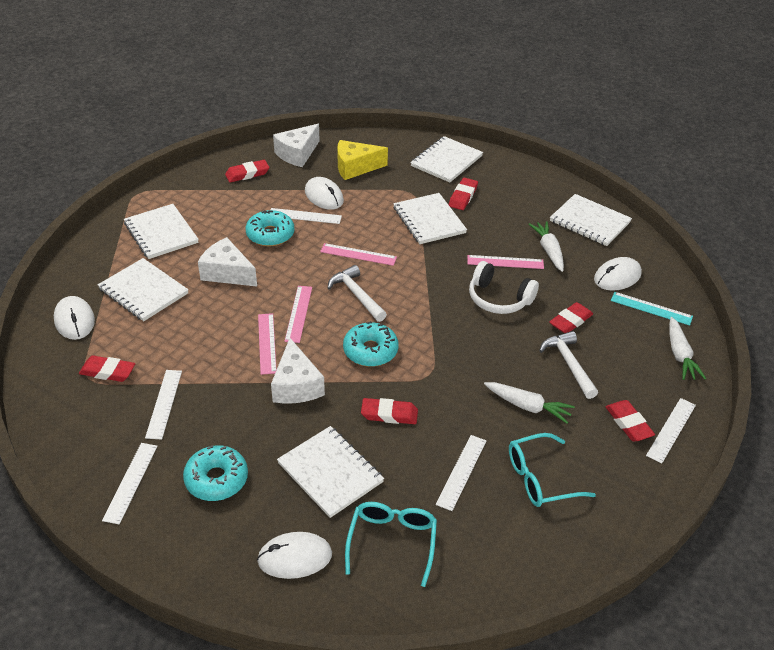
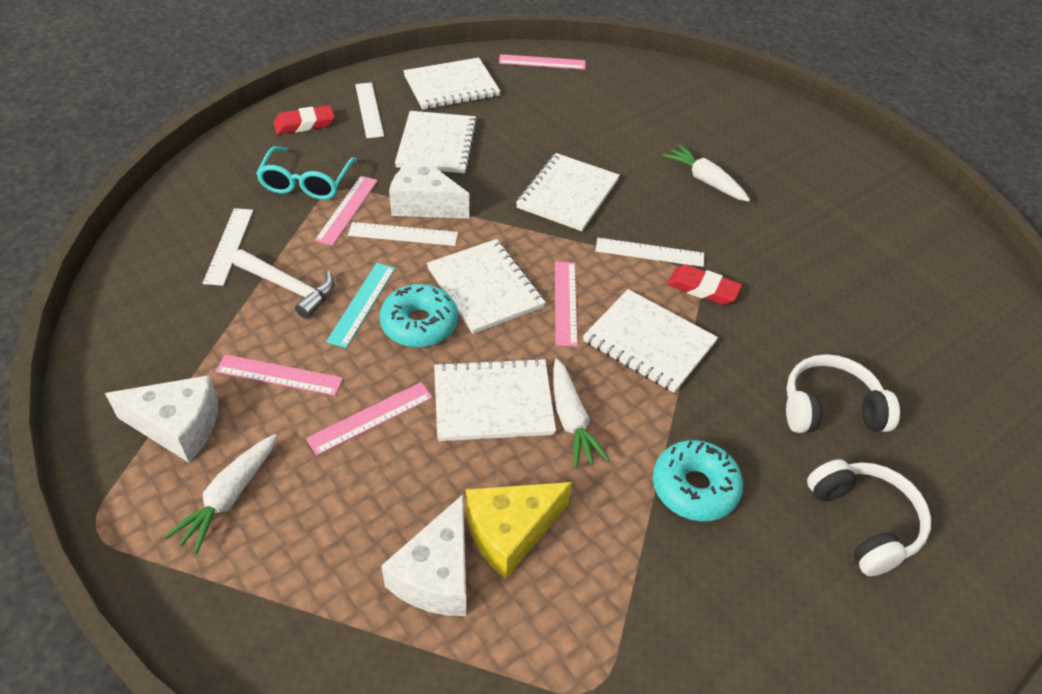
pink ruler: 4 -> 5
red eraser: 6 -> 2
turquoise donut: 3 -> 2
turquoise glasses: 2 -> 1
white hammer: 2 -> 1
white headphones: 1 -> 2
white mouse: 4 -> 0
white ruler: 5 -> 4

